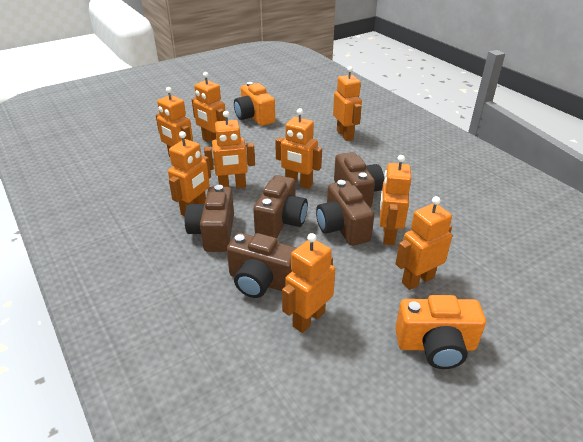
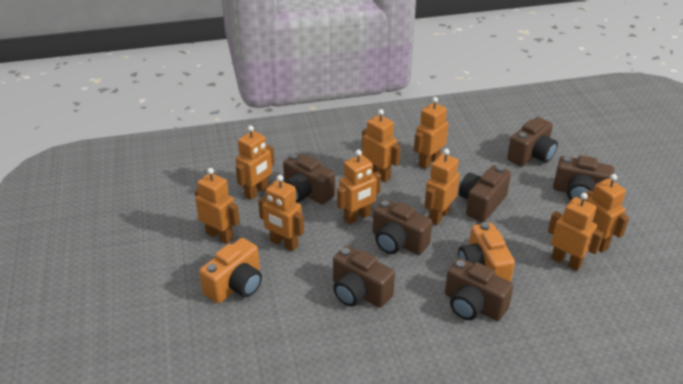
brown camera: 5 -> 7

